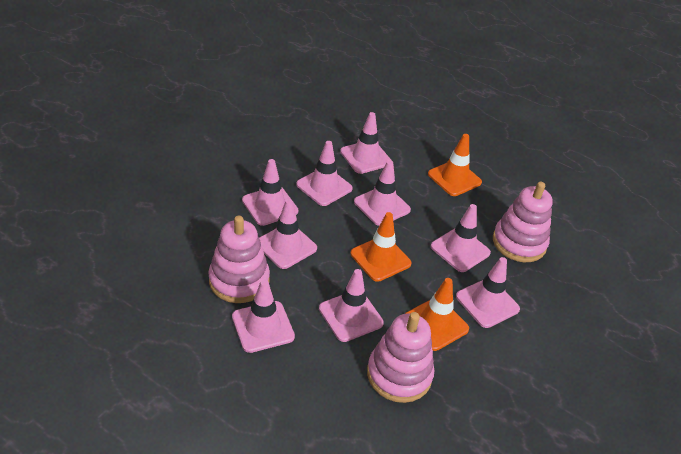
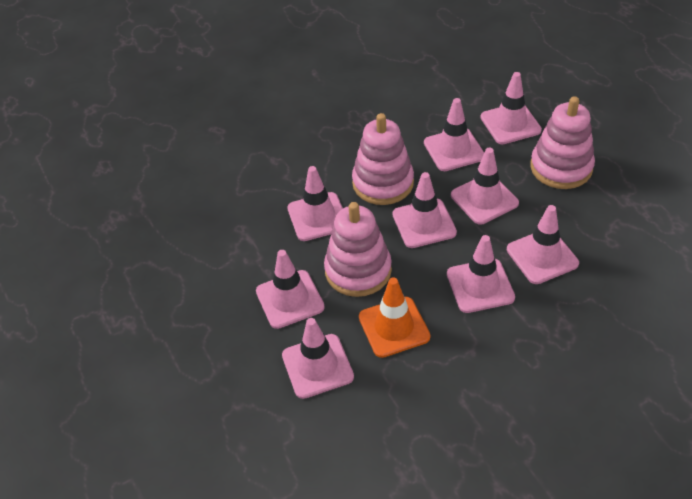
orange traffic cone: 3 -> 1

